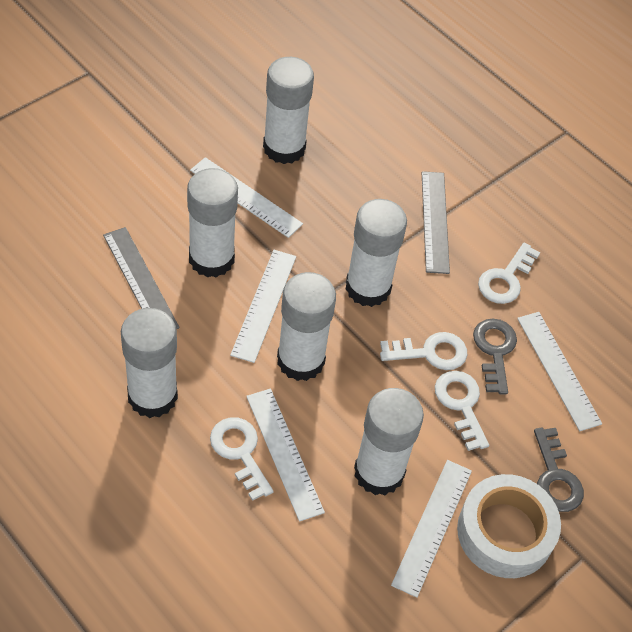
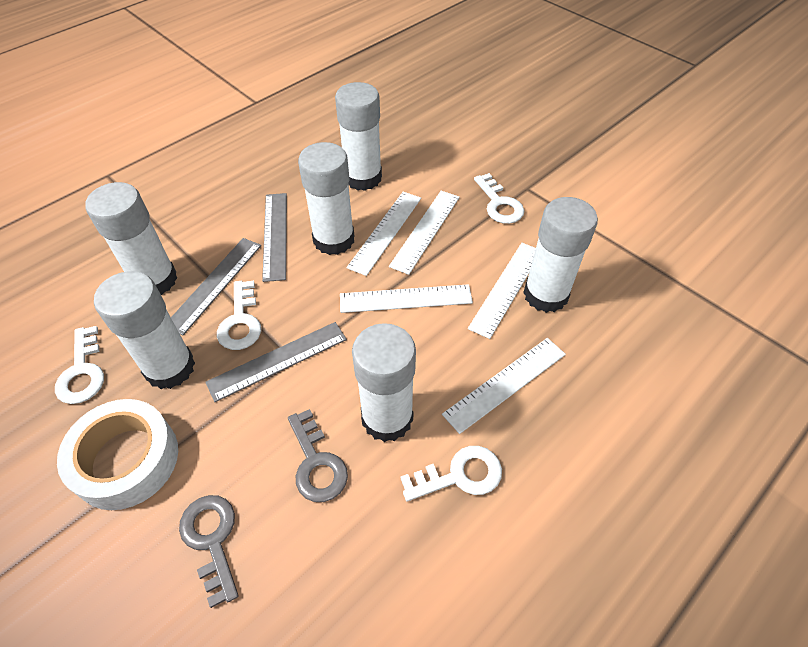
grey ruler: 2 -> 3

